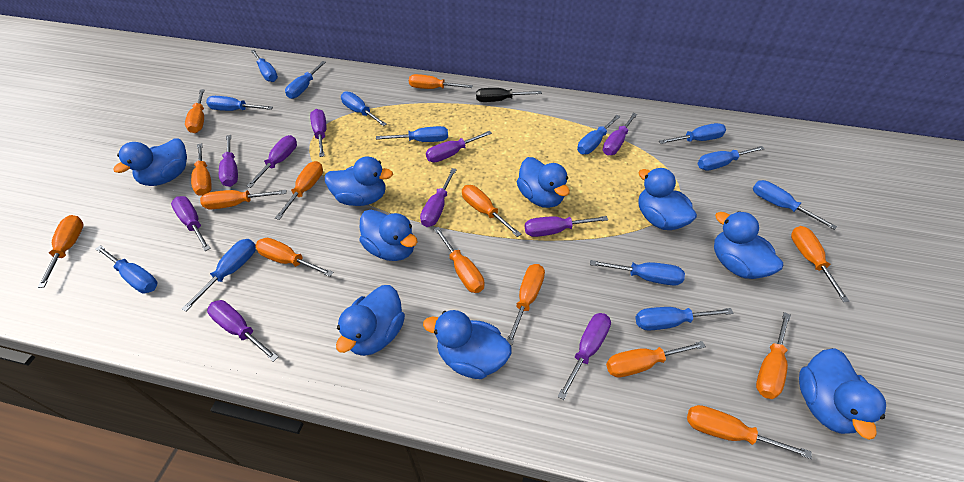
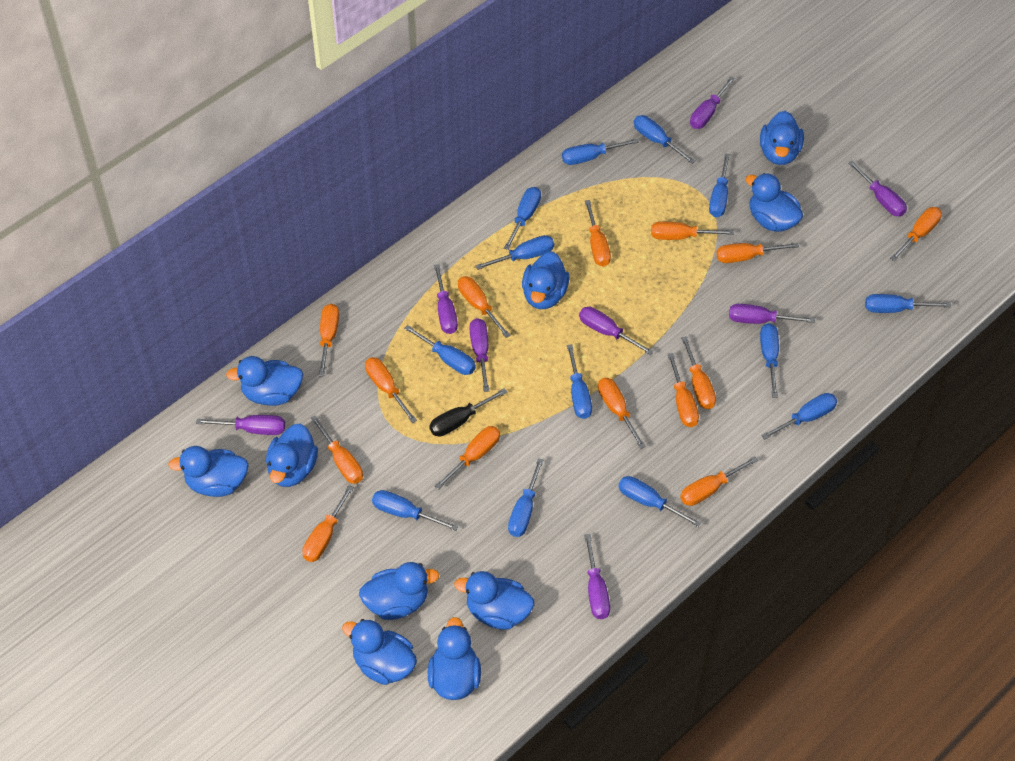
blue duck: 9 -> 10
purple screwdriver: 10 -> 8

